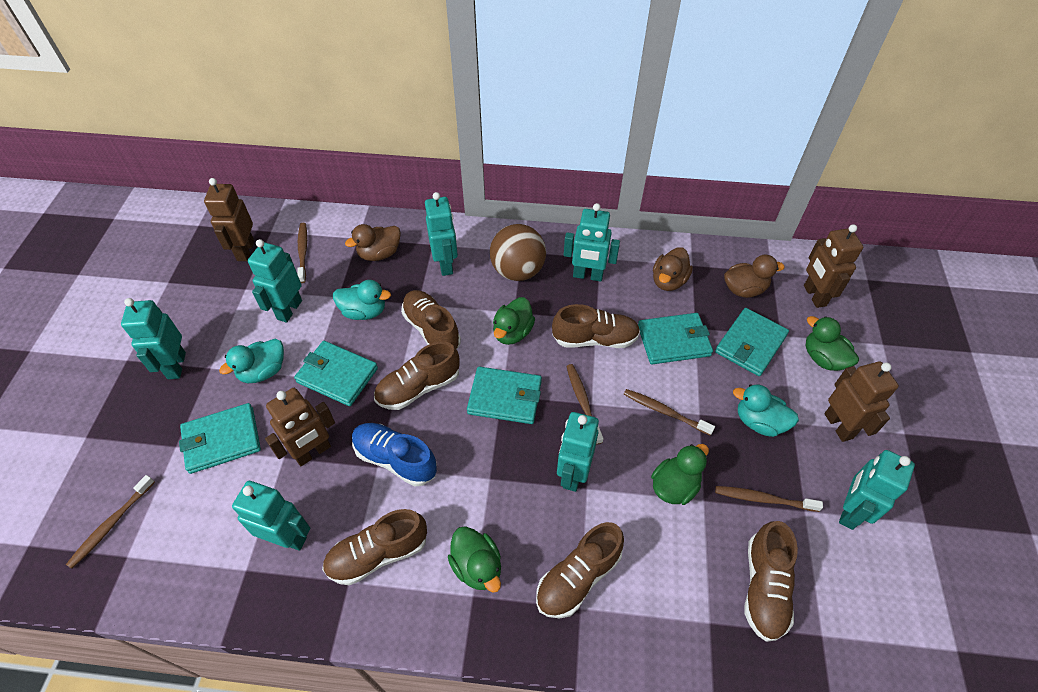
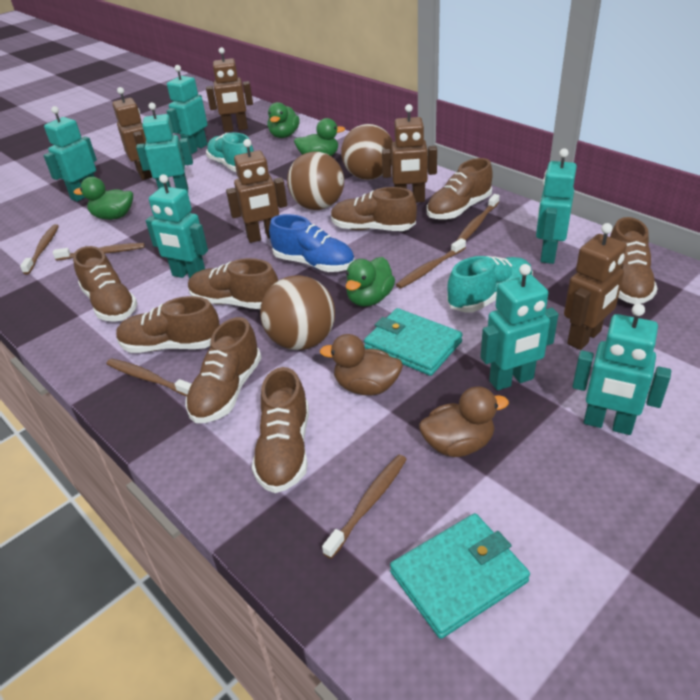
brown ball: 1 -> 3
brown duck: 3 -> 2
brown robot: 4 -> 5
brown shoe: 6 -> 8
brown toothbrush: 5 -> 6
turquoise duck: 3 -> 0
turquoise shoe: 0 -> 2
turquoise wallet: 5 -> 2

